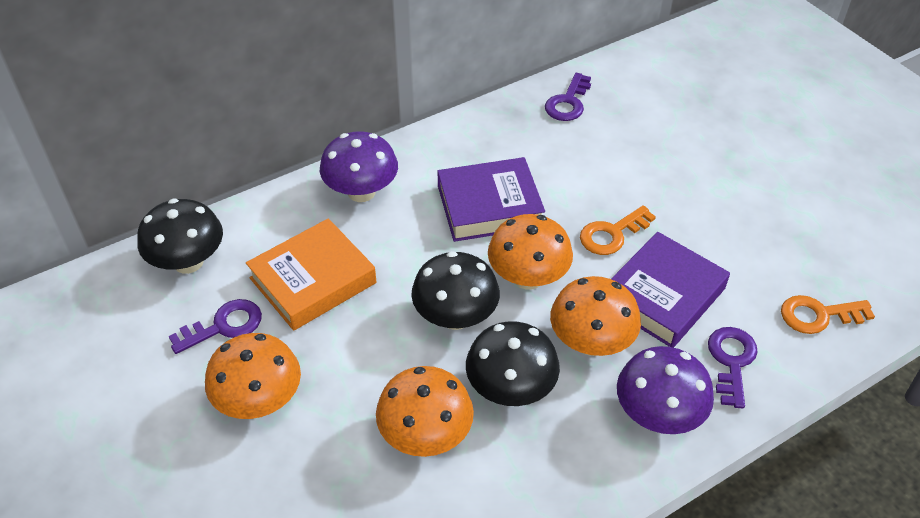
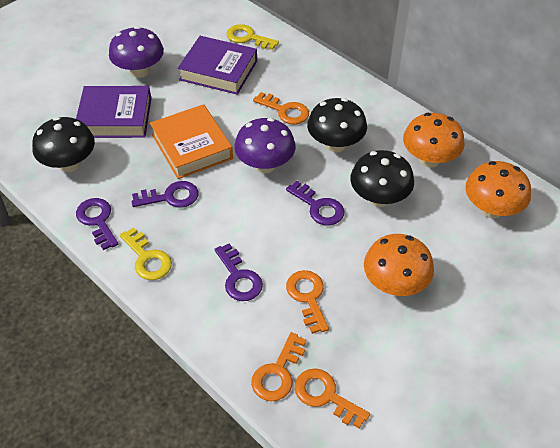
orange key: 2 -> 4
orange mushroom: 4 -> 3
purple key: 3 -> 4
yellow key: 0 -> 2

